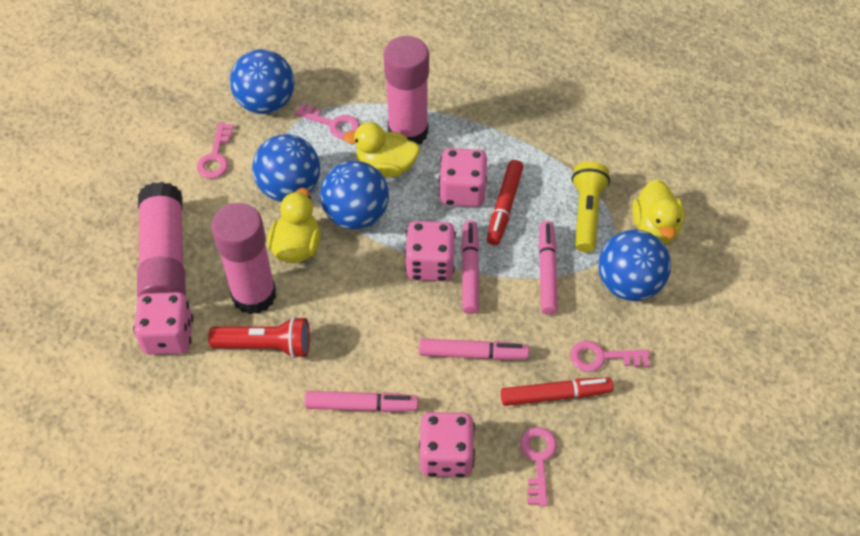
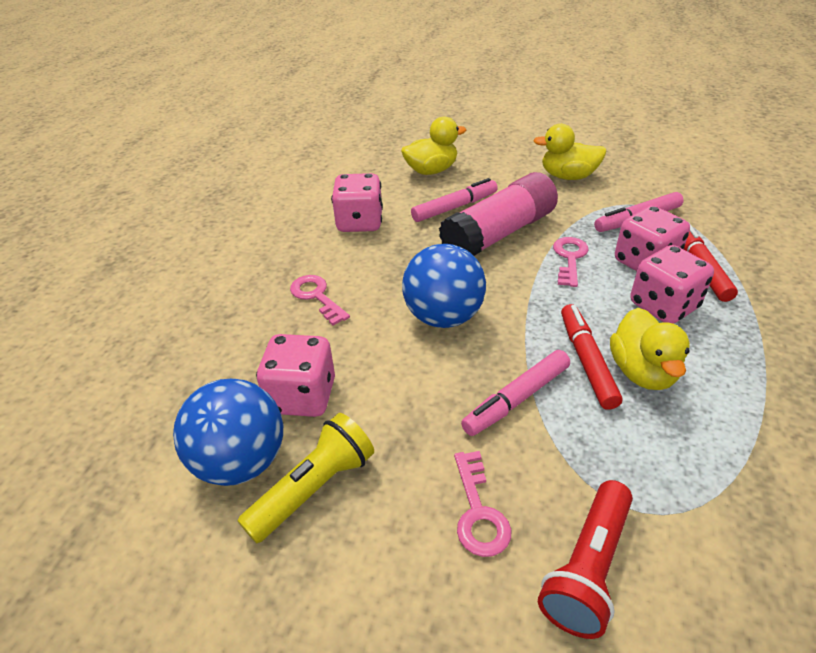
blue ball: 4 -> 2
pink glue stick: 3 -> 1
pink key: 4 -> 3
pink marker: 4 -> 3

